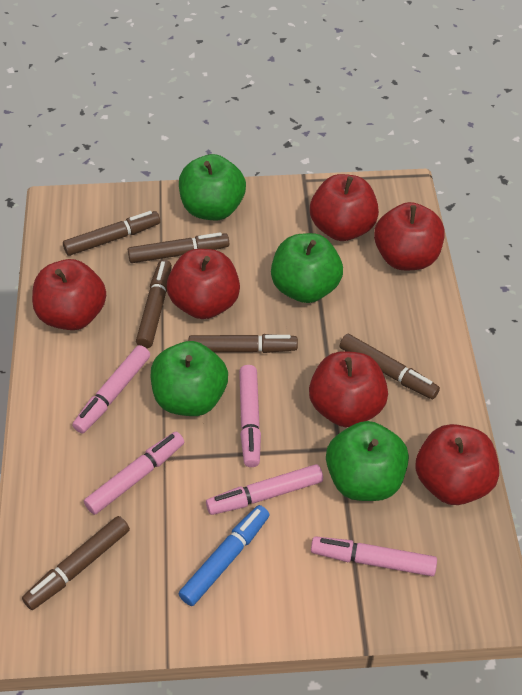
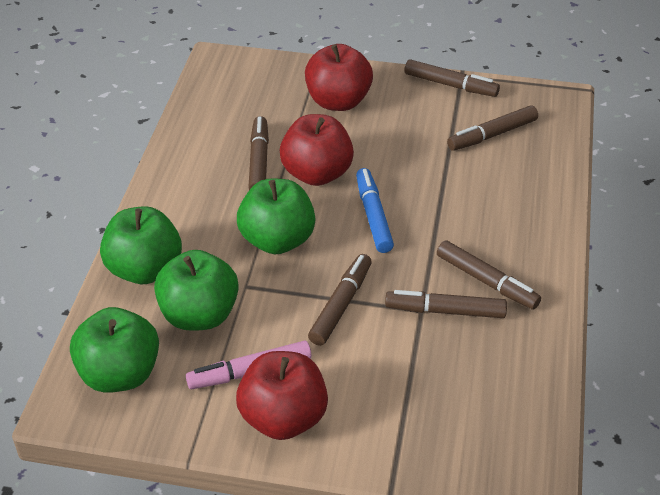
pink marker: 5 -> 1
red apple: 6 -> 3

